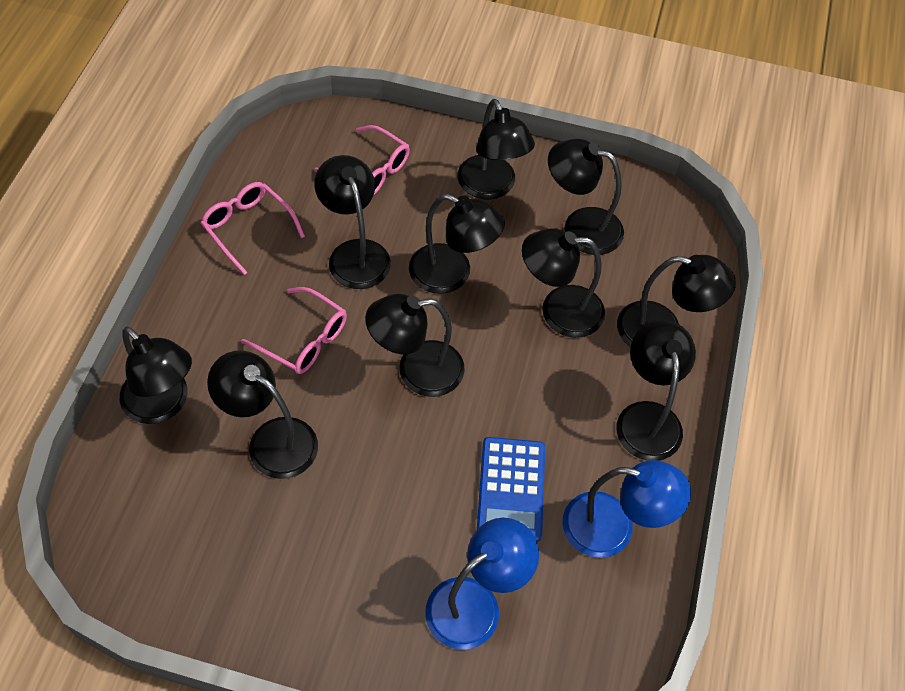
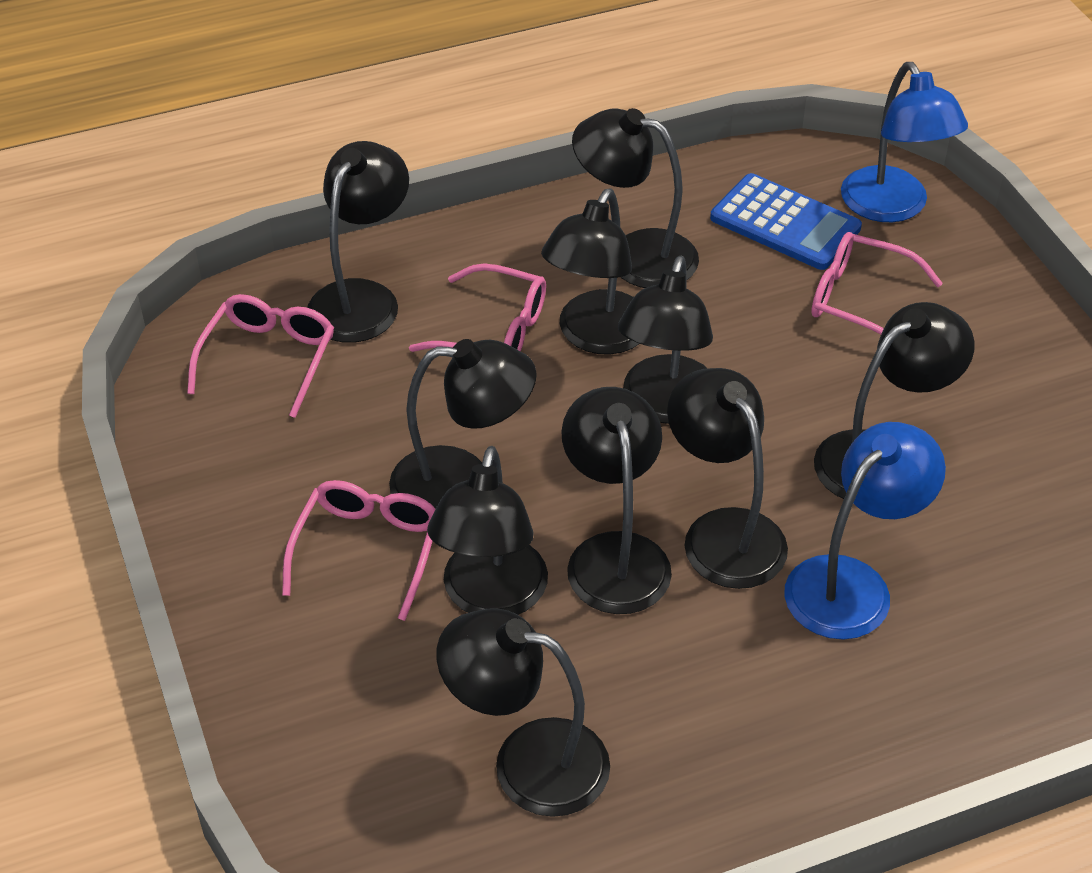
pink glasses: 3 -> 4

